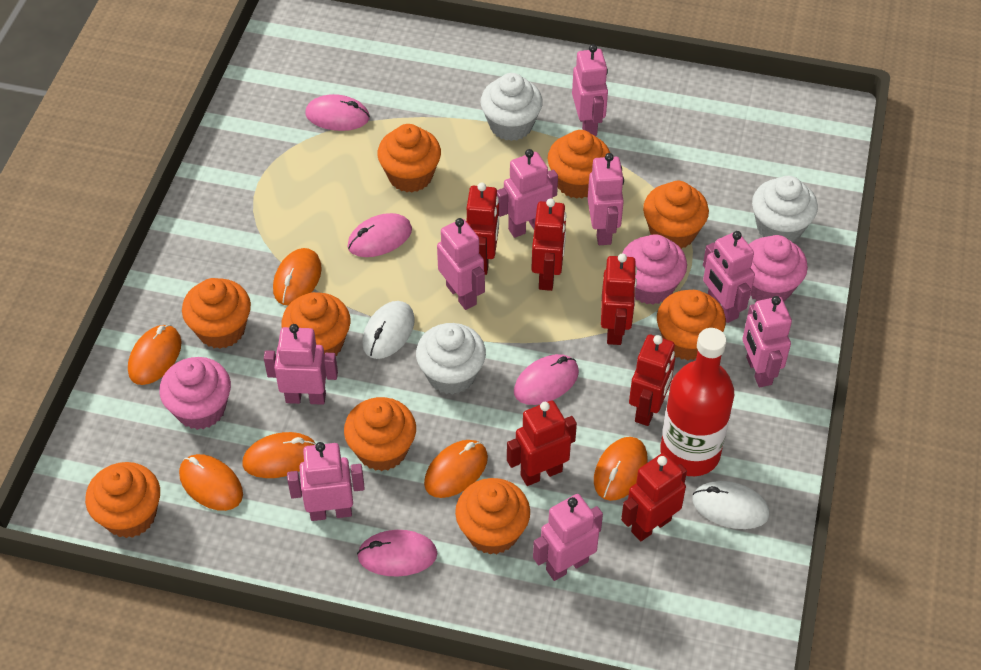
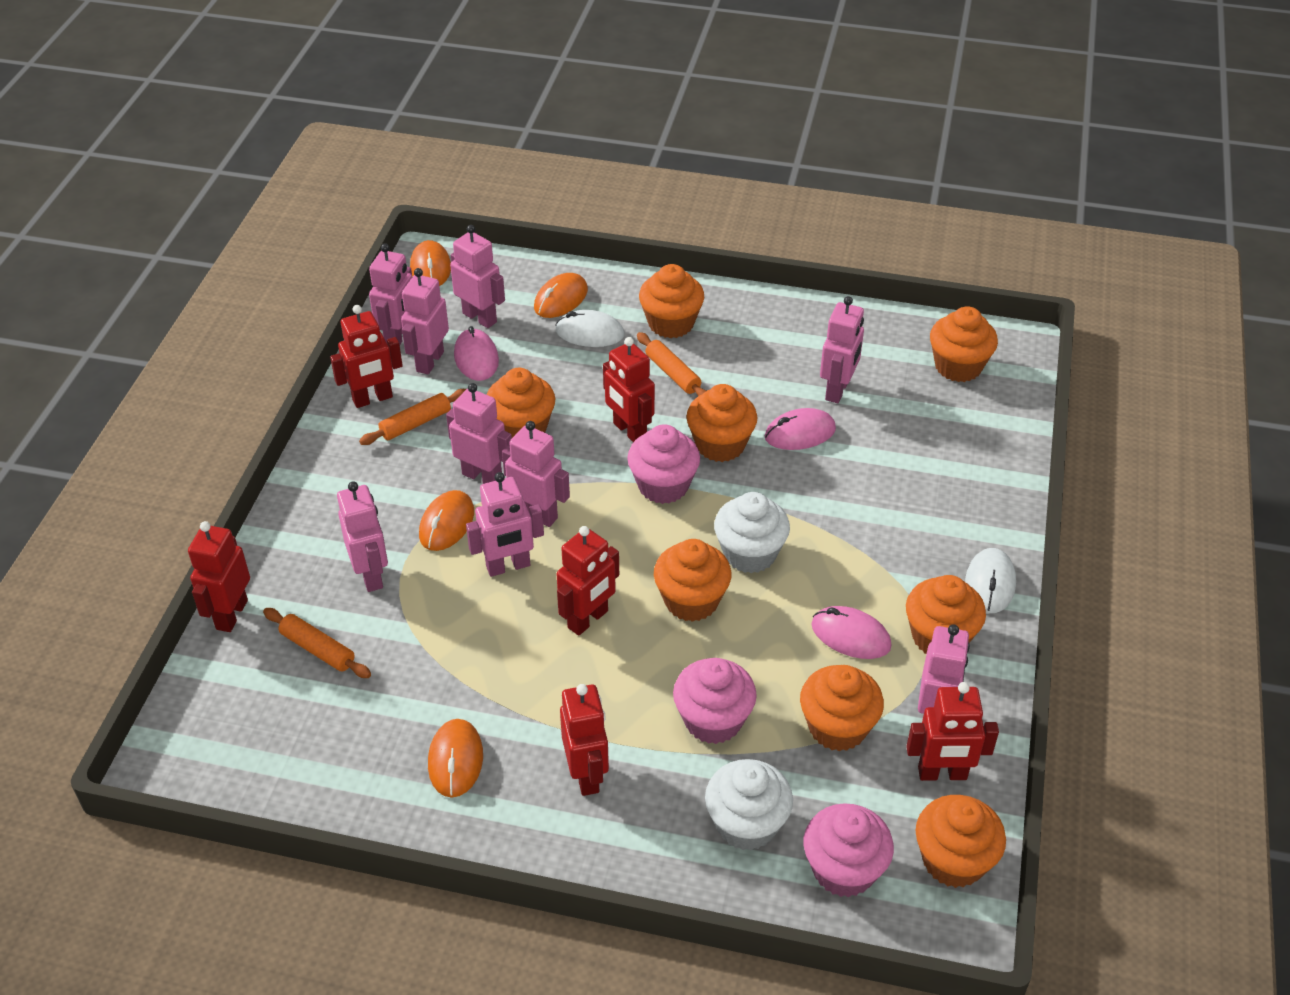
orange cupcake: 9 -> 8
orange mouse: 6 -> 4
orange rolling pin: 0 -> 3
pink mouse: 4 -> 3
red bottle: 1 -> 0
white cupcake: 3 -> 2

